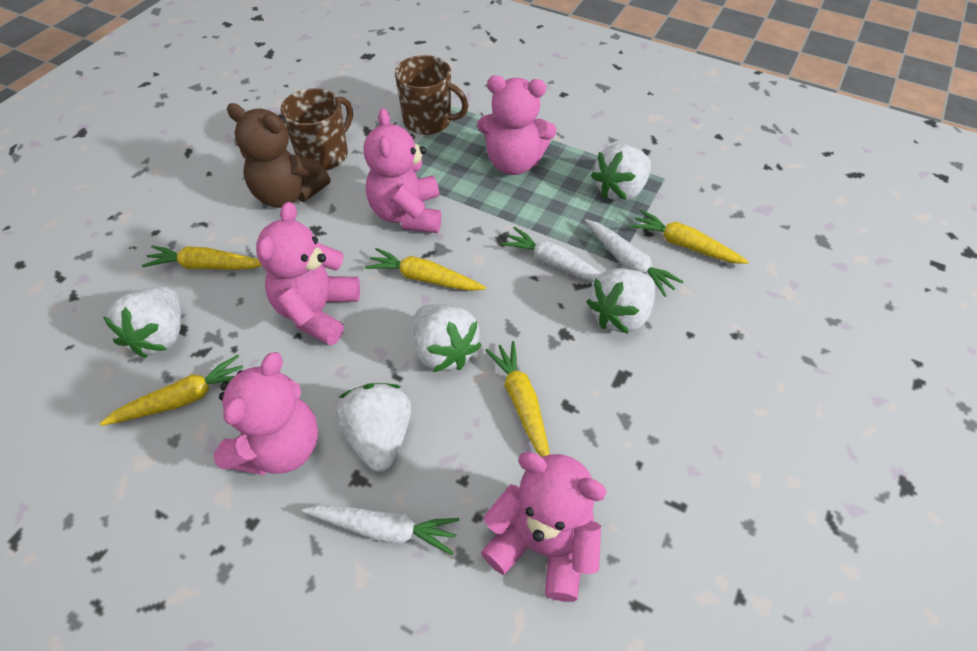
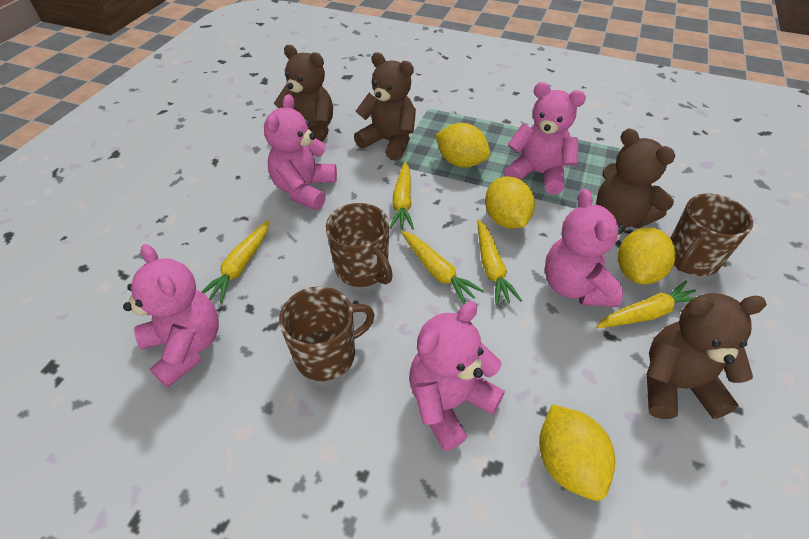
brown mug: 2 -> 3
brown teddy bear: 1 -> 4
white carrot: 3 -> 0
white strawberry: 5 -> 0
yellow lemon: 0 -> 4

